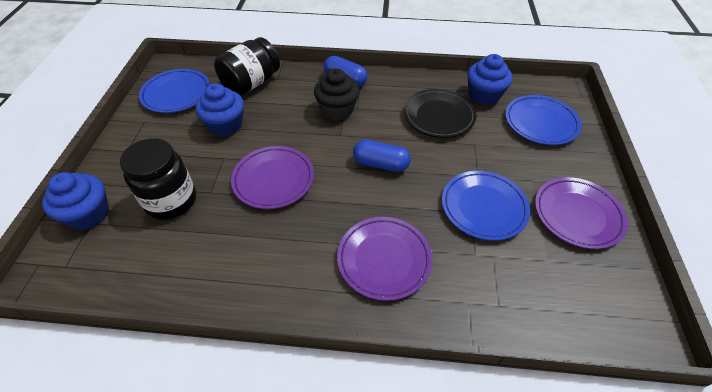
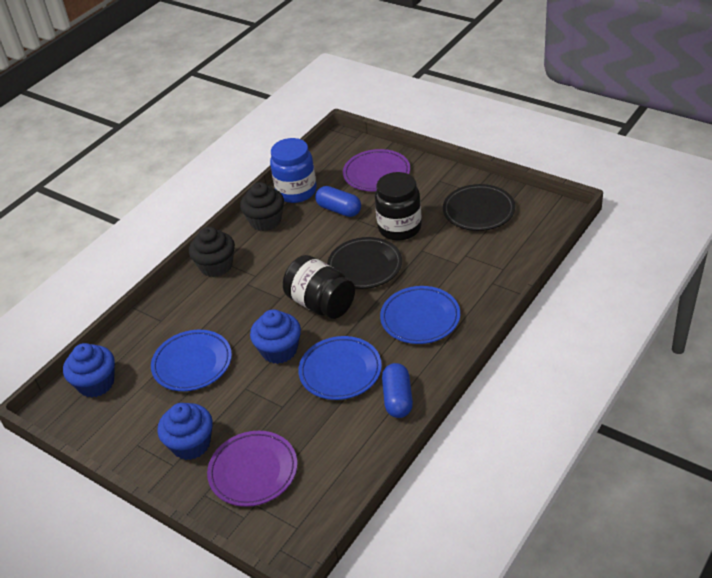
black cupcake: 1 -> 2
black plate: 1 -> 2
blue jar: 0 -> 1
purple plate: 3 -> 2

